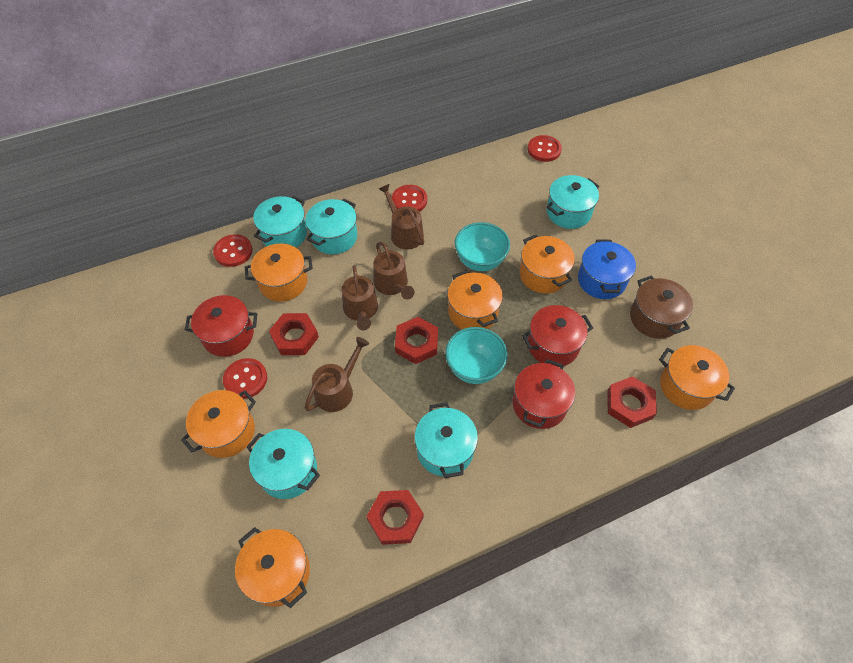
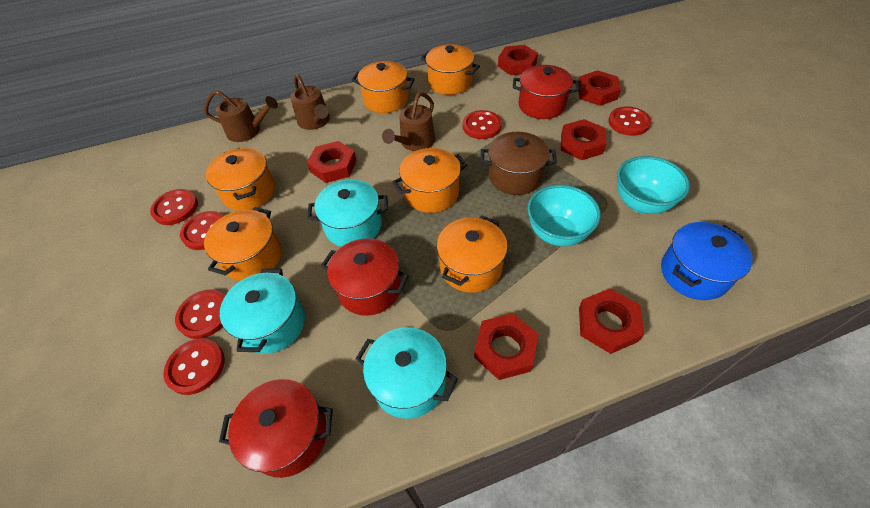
brown watering can: 4 -> 3
red button: 4 -> 6
red nut: 4 -> 6
turquoise pot: 5 -> 3

